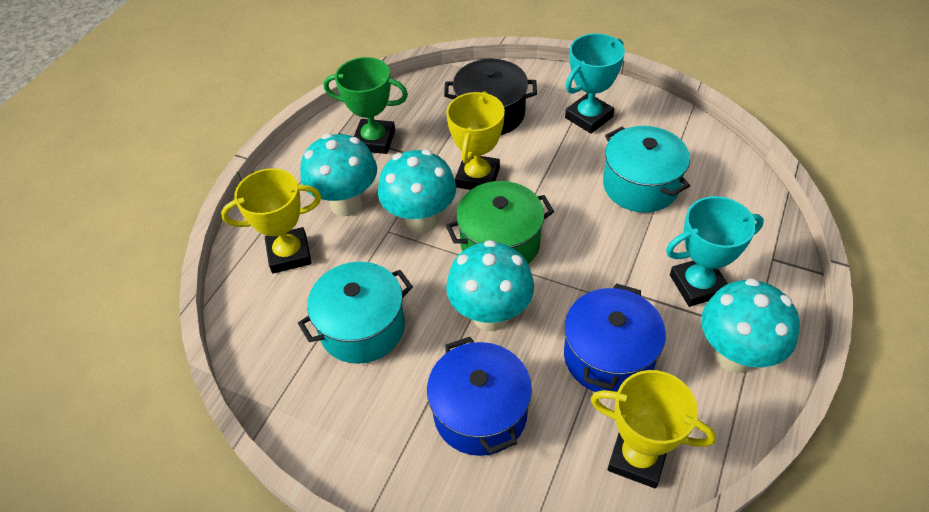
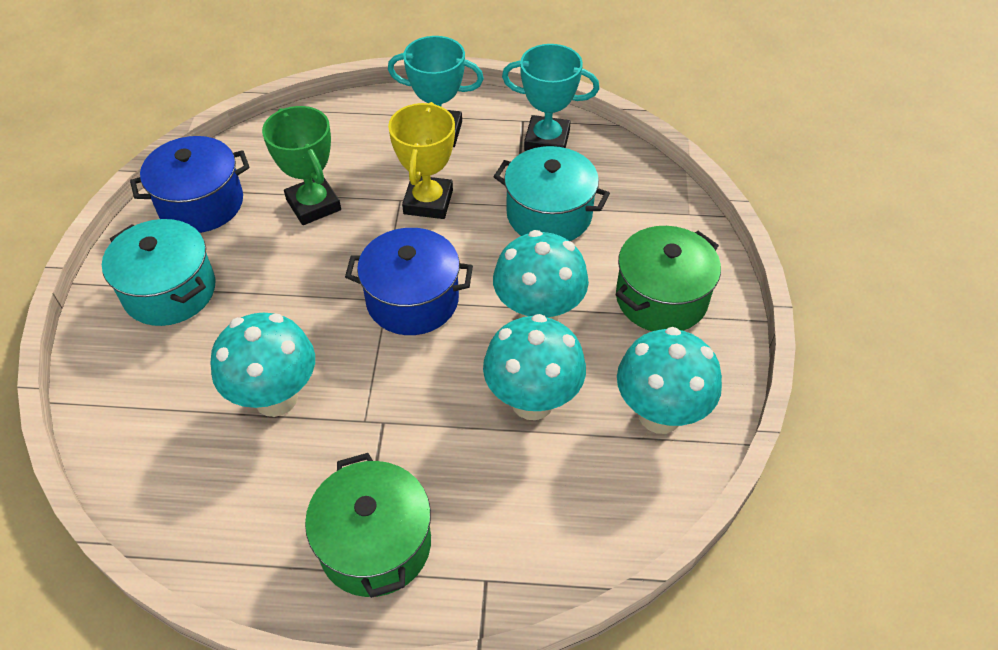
black pot: 1 -> 0
green pot: 1 -> 2
yellow trophy: 3 -> 1

